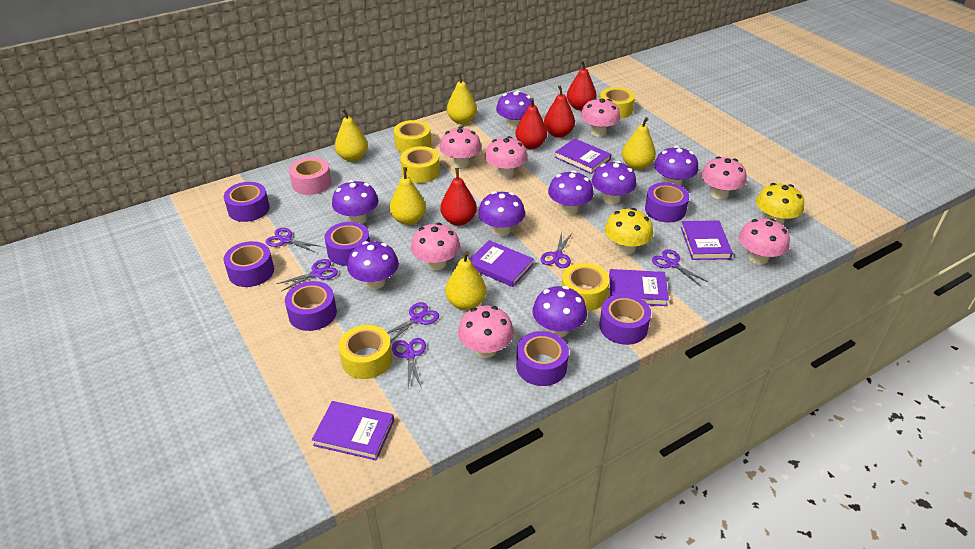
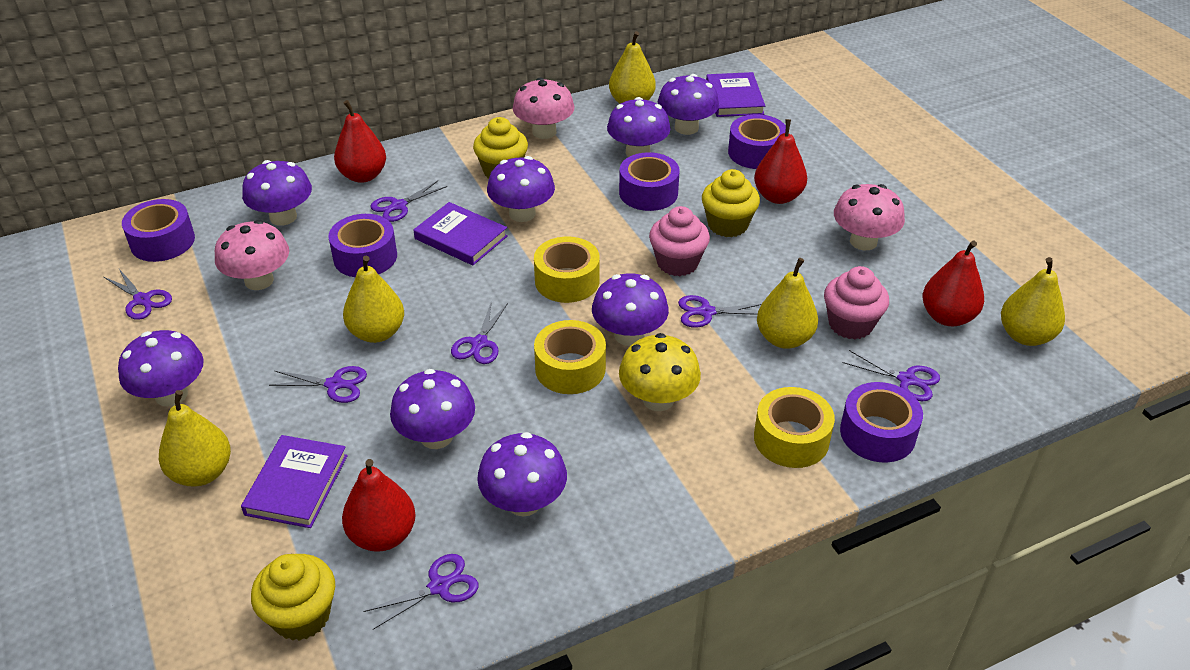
pink cupcake: 0 -> 2
pink mushroom: 7 -> 3
pink tape: 1 -> 0
purple book: 5 -> 3
purple scissors: 6 -> 7
purple tape: 7 -> 5
yellow cupcake: 0 -> 3
yellow mushroom: 2 -> 1
yellow tape: 5 -> 3

